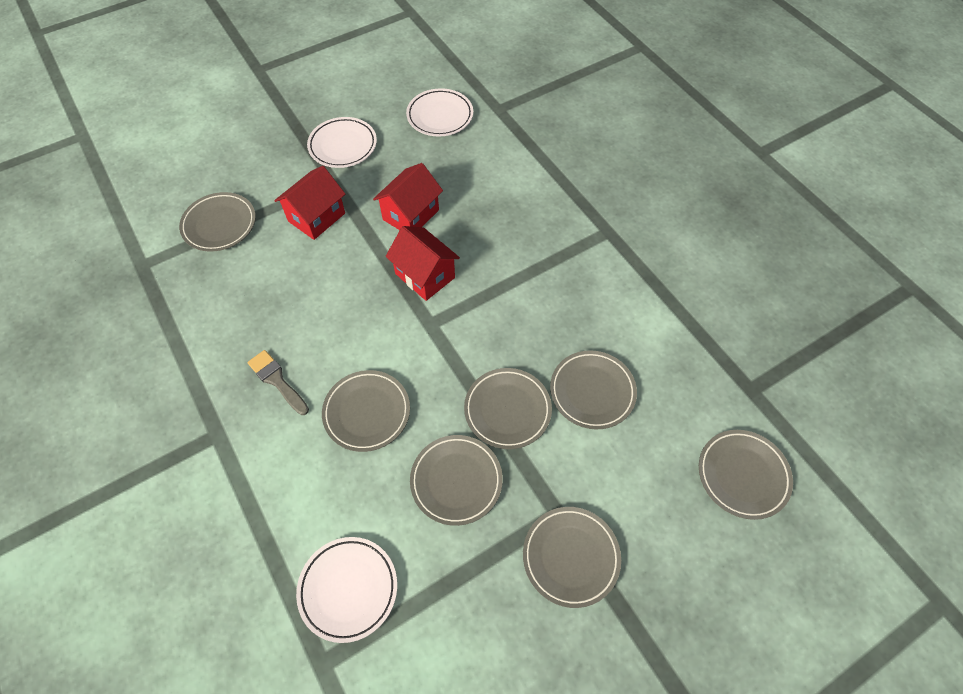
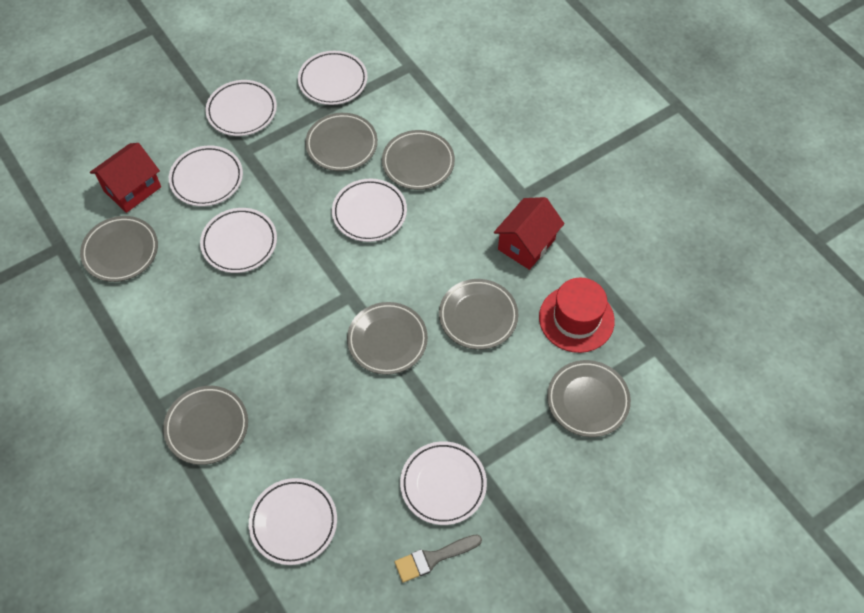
red hat: 0 -> 1
red house: 3 -> 2
white plate: 3 -> 7

